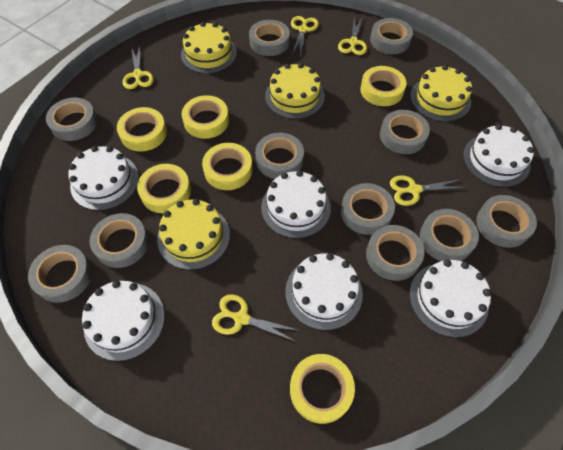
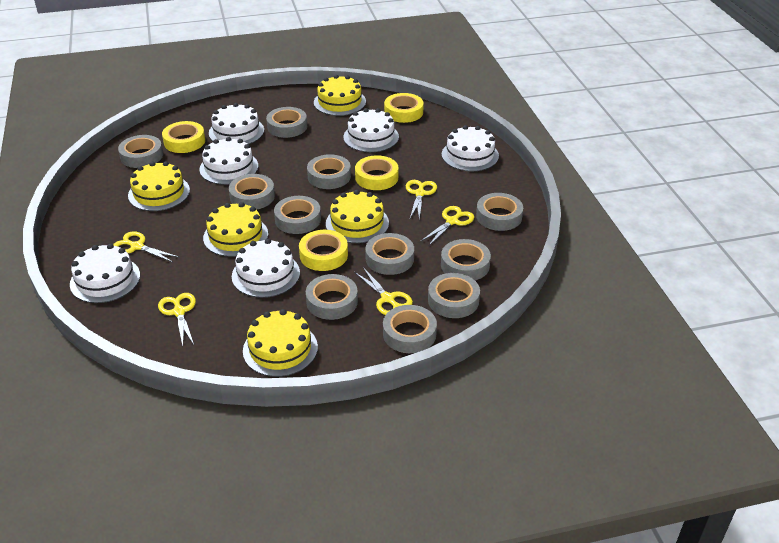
yellow cake: 4 -> 5
yellow tape: 6 -> 4

